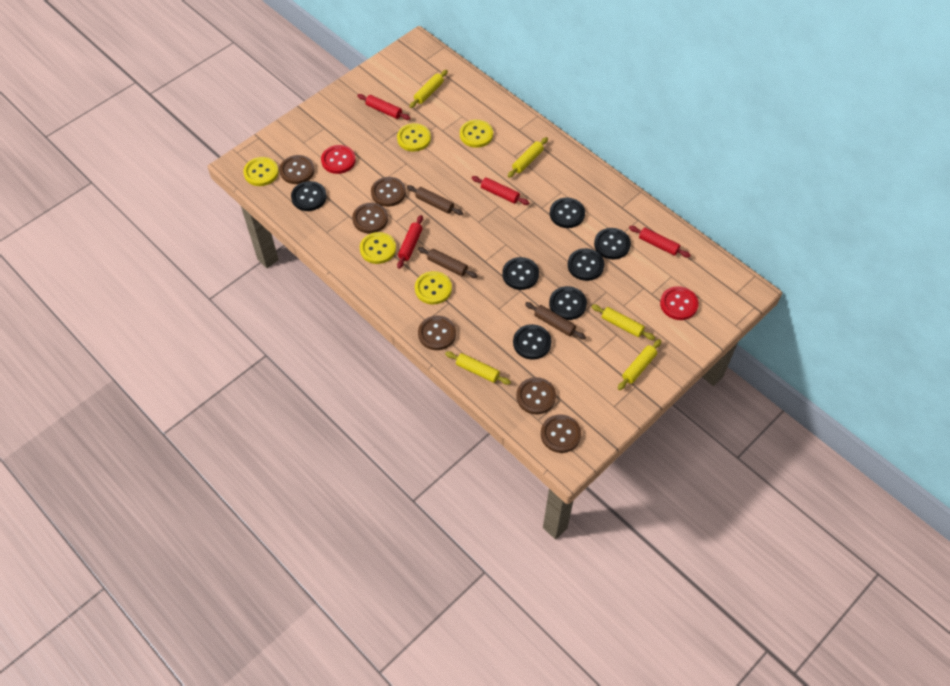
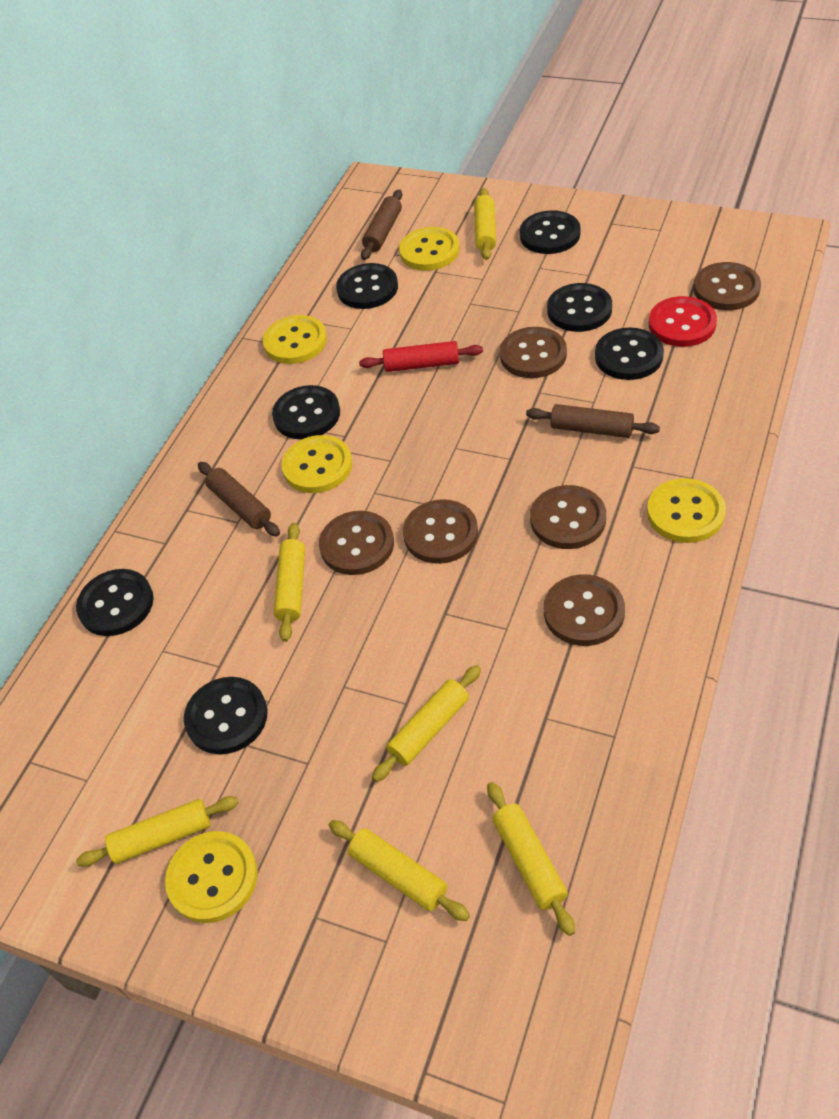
red button: 2 -> 1
red rolling pin: 4 -> 1
yellow rolling pin: 5 -> 6

